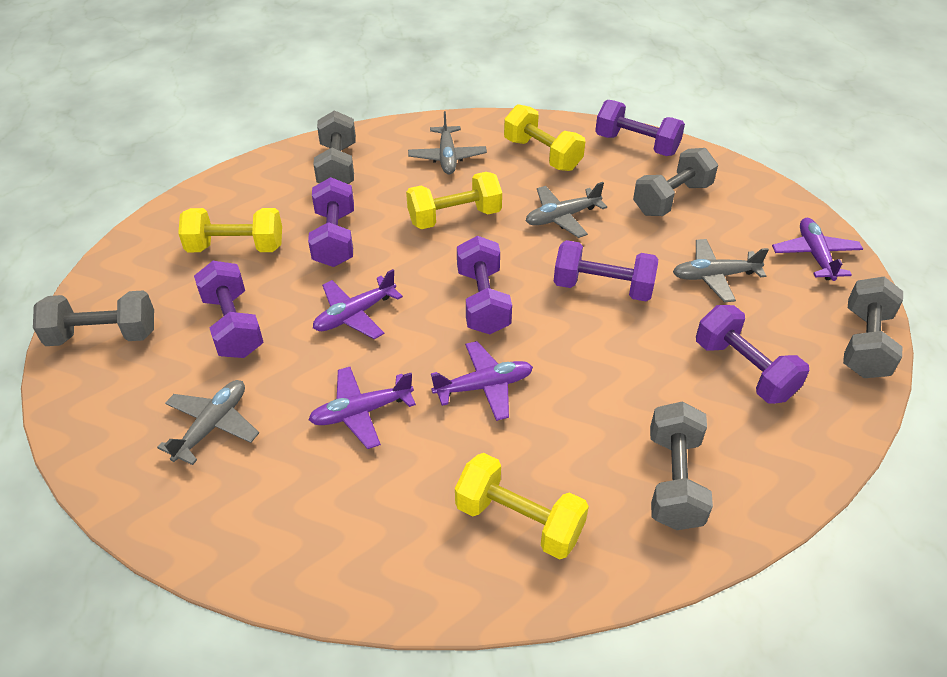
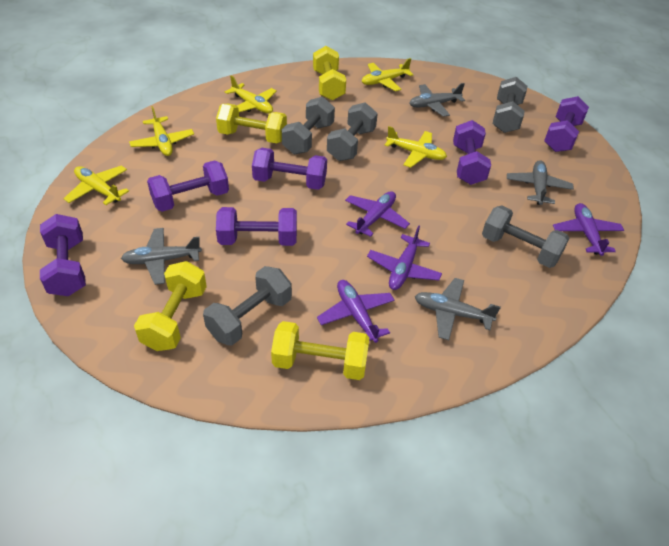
yellow plane: 0 -> 5

